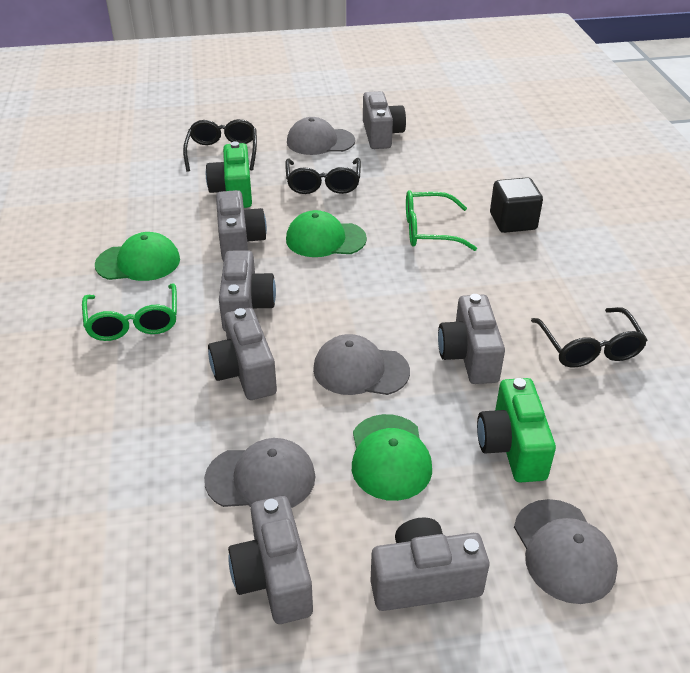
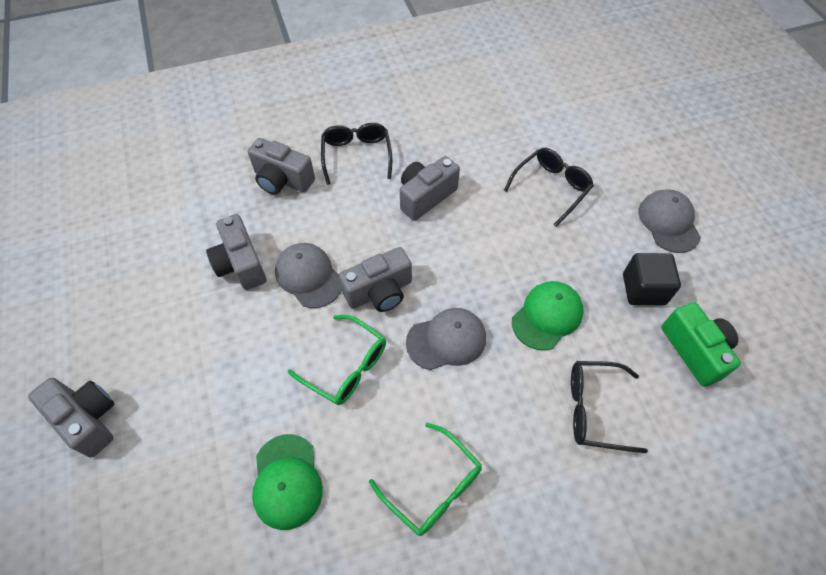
green camera: 2 -> 1
green cap: 3 -> 2
grey camera: 7 -> 5
grey cap: 4 -> 3

